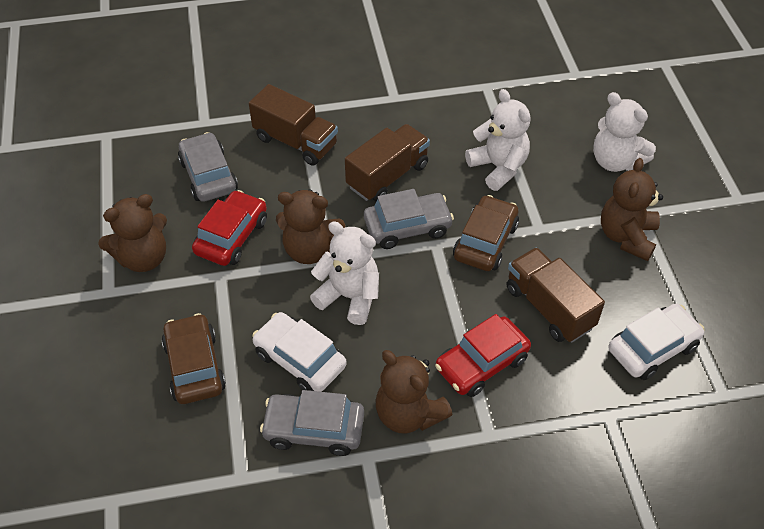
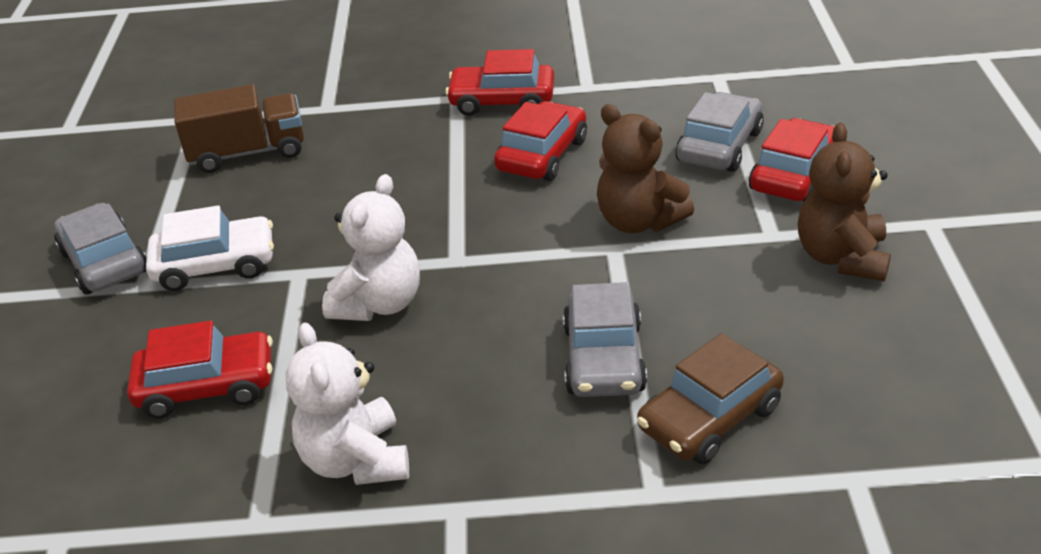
brown car: 2 -> 1
brown teddy bear: 4 -> 2
brown truck: 3 -> 1
red car: 2 -> 4
white car: 2 -> 1
white teddy bear: 3 -> 2

